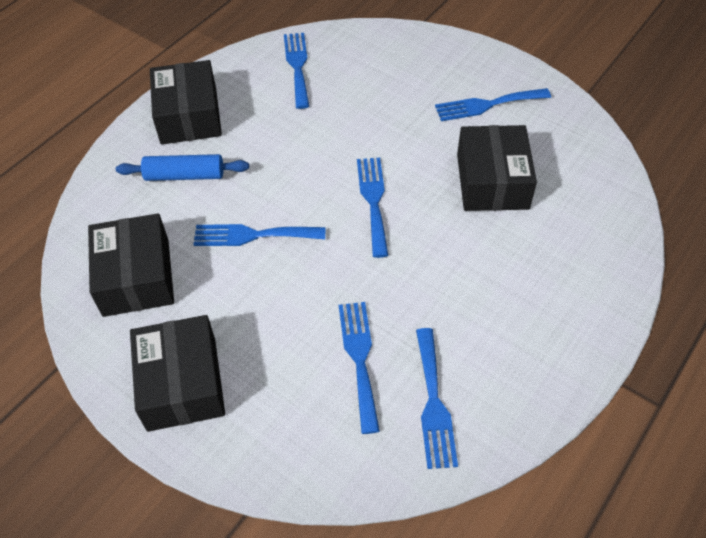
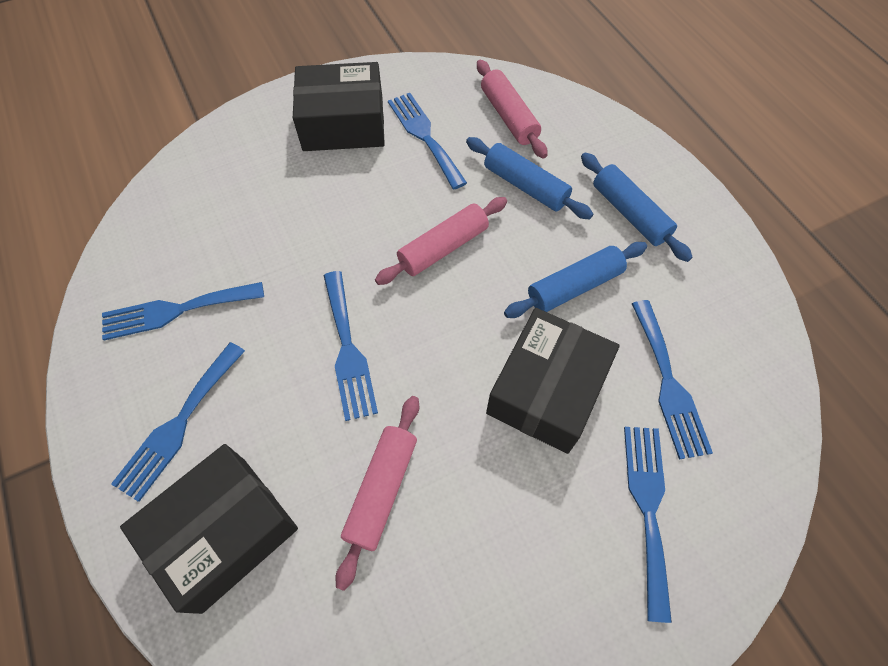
black box: 4 -> 3
blue rolling pin: 1 -> 3
pink rolling pin: 0 -> 3

